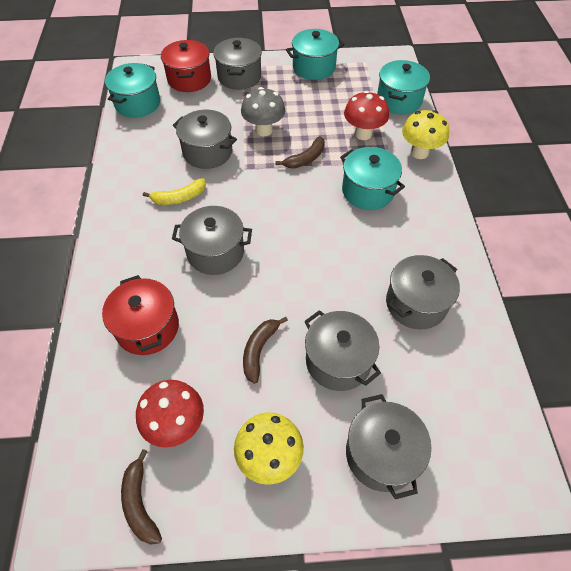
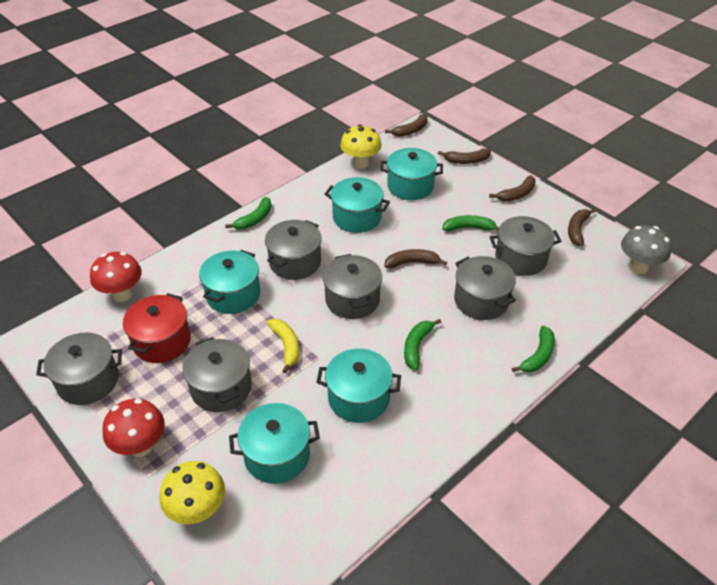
brown banana: 3 -> 5
green banana: 0 -> 4
red pot: 2 -> 1
turquoise pot: 4 -> 5

